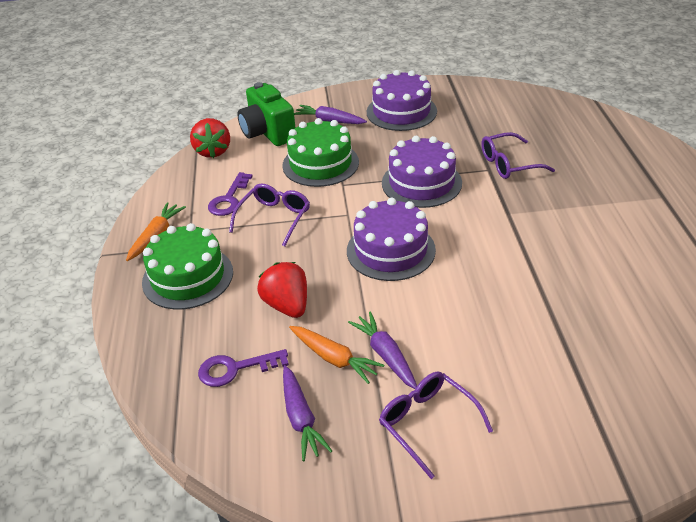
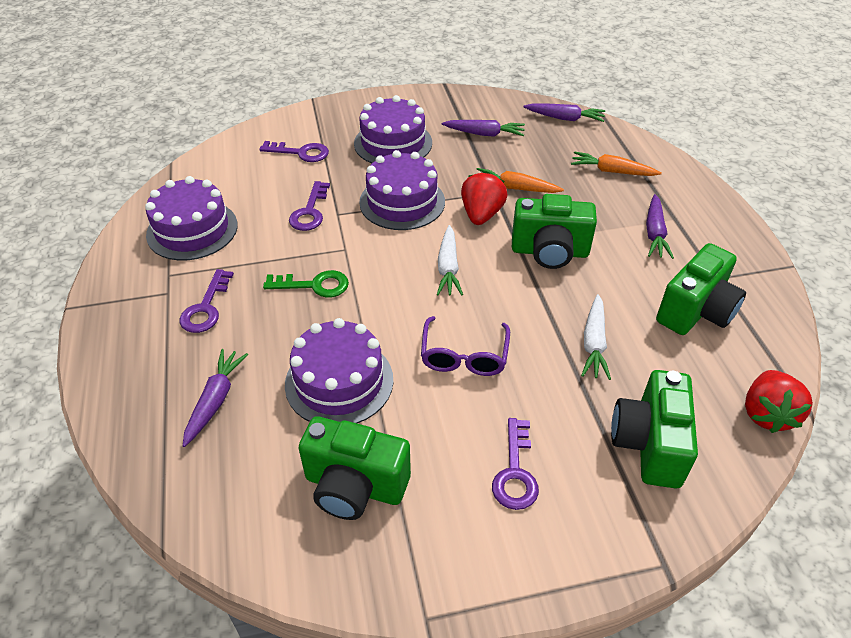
green cake: 2 -> 0
green camera: 1 -> 4
green key: 0 -> 1
purple cake: 3 -> 4
purple carrot: 3 -> 4
purple glasses: 3 -> 1
purple key: 2 -> 4
white carrot: 0 -> 2

